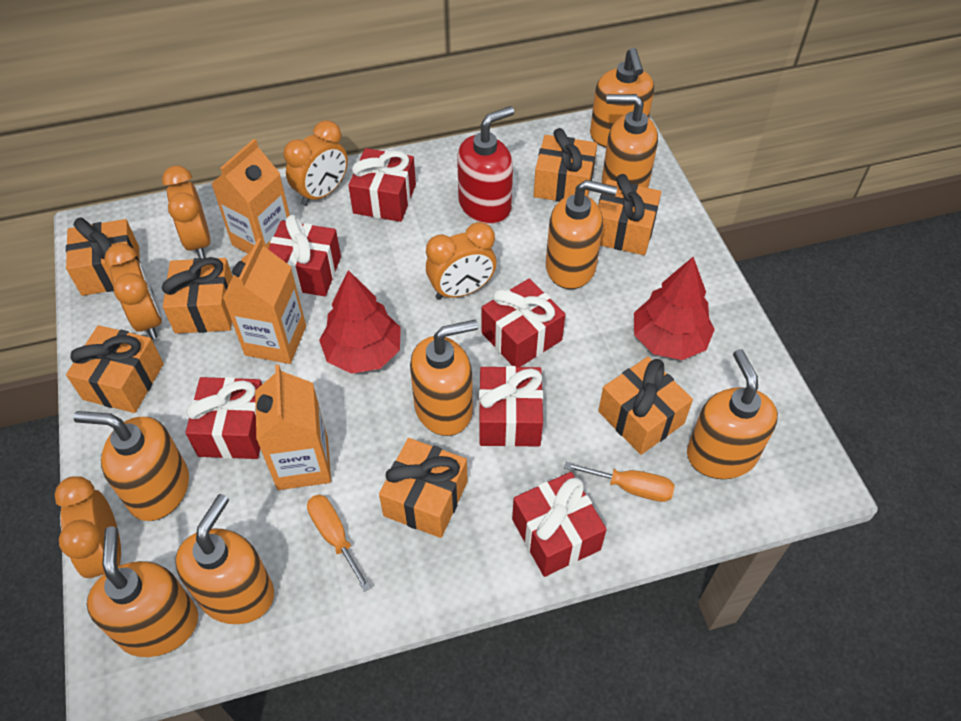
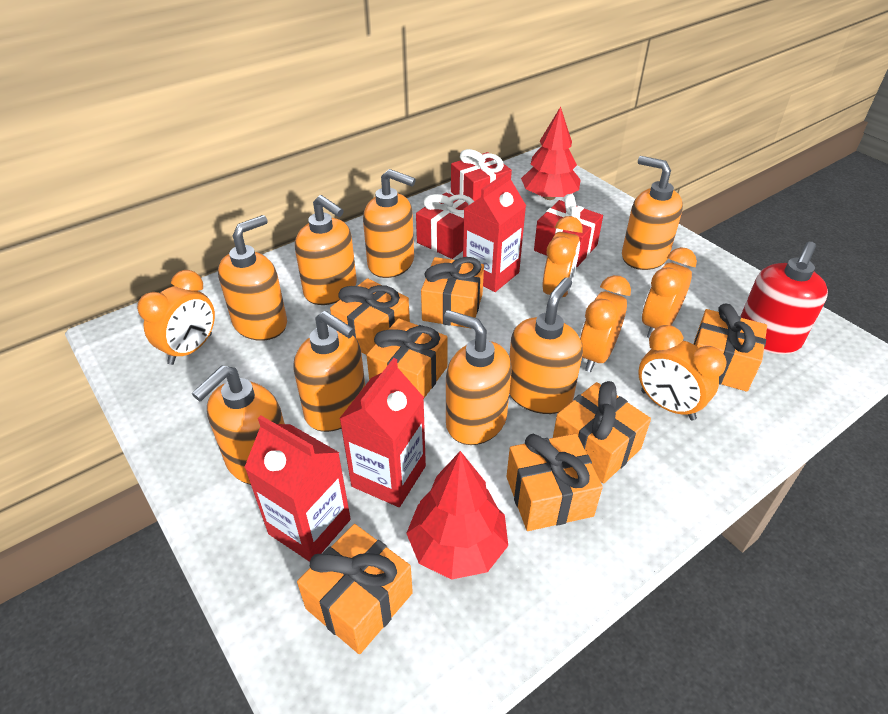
orange carton: 3 -> 0
orange screwdriver: 2 -> 0
red carton: 0 -> 3
red gift: 6 -> 3

